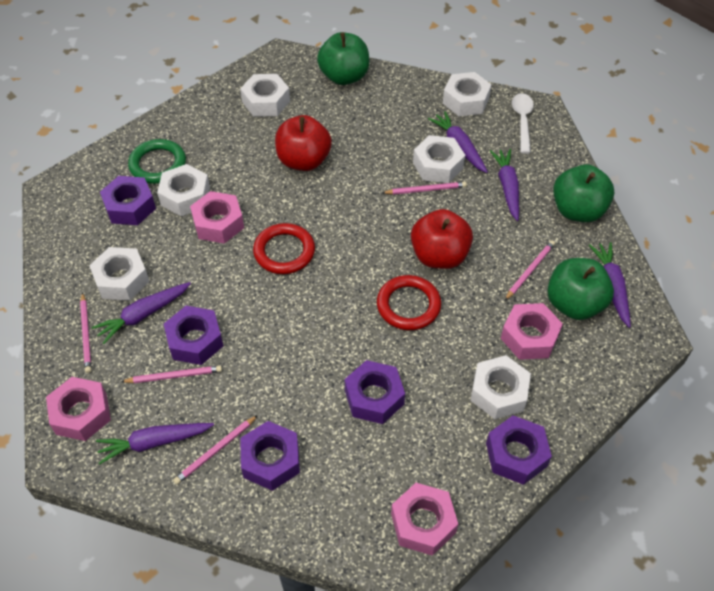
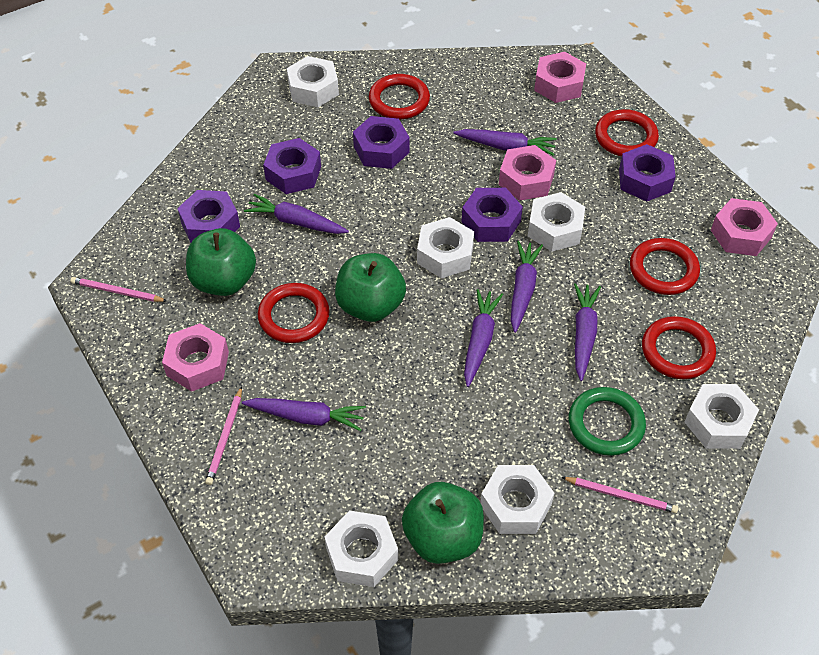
pink pencil: 5 -> 3
purple carrot: 5 -> 6
red apple: 2 -> 0
red ring: 2 -> 5
white spoon: 1 -> 0

